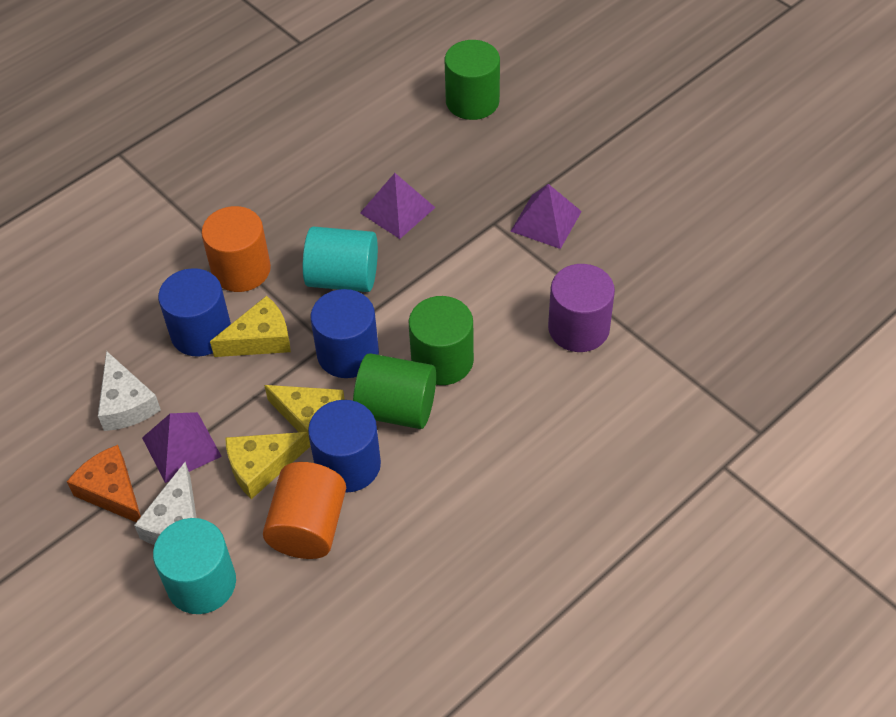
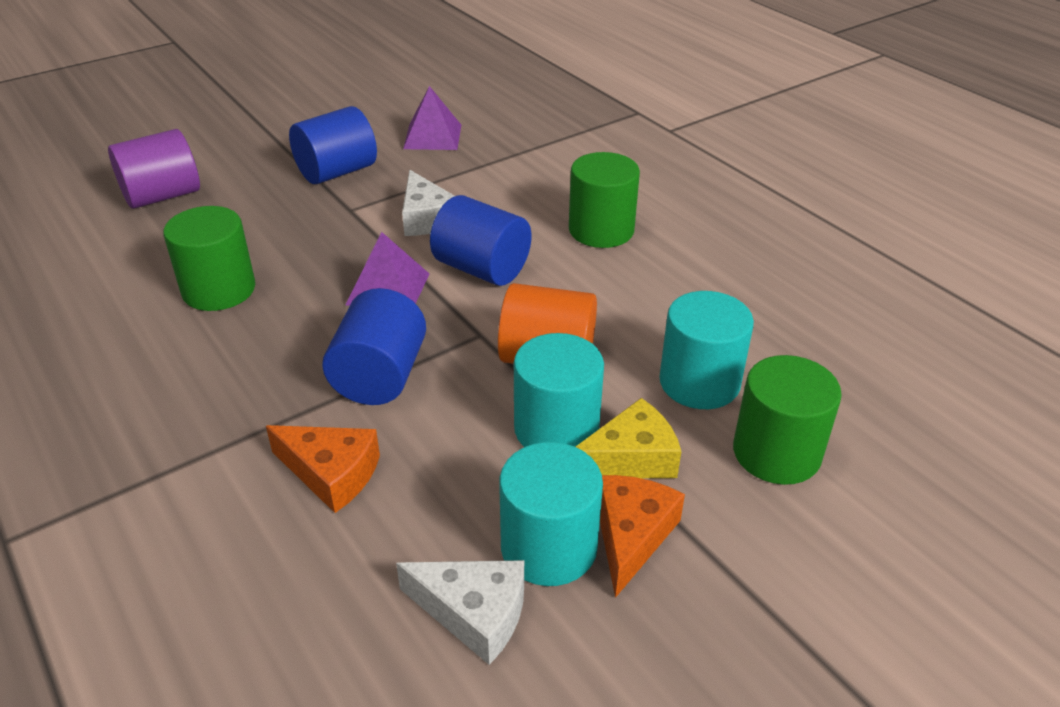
orange cheese: 1 -> 2
orange cylinder: 2 -> 1
purple pyramid: 3 -> 2
turquoise cylinder: 2 -> 3
yellow cheese: 3 -> 1

